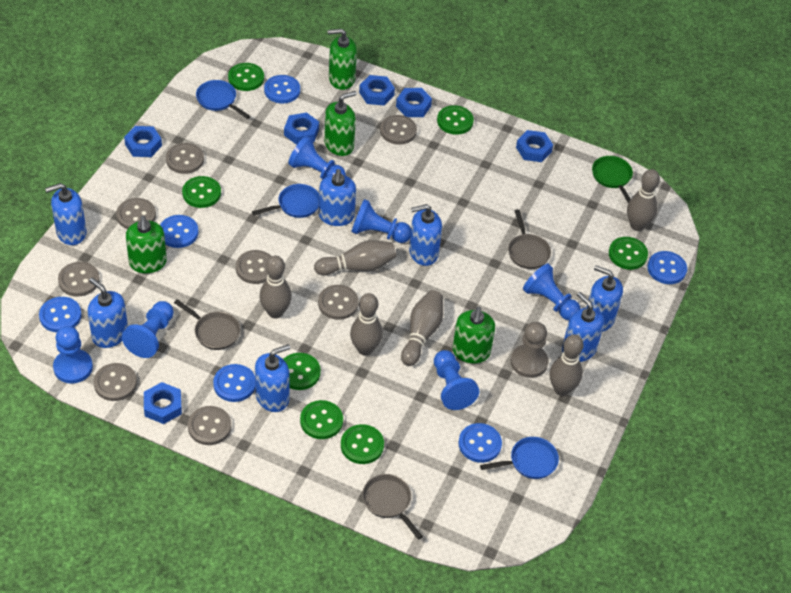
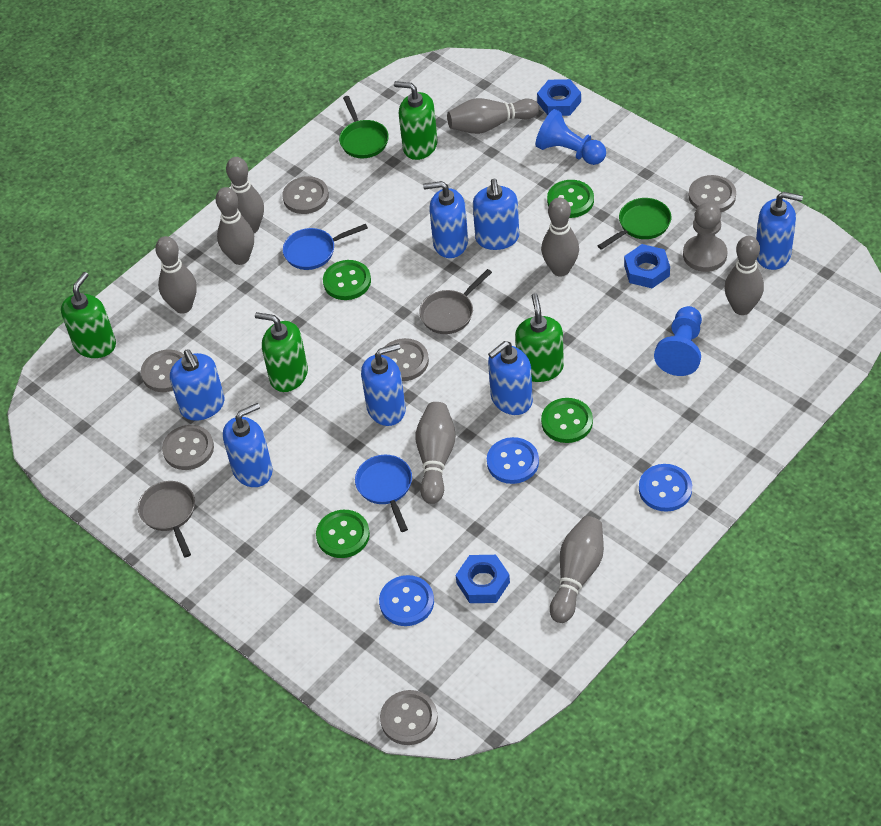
blue button: 6 -> 3
blue nut: 6 -> 3
blue pan: 3 -> 2
blue pawn: 6 -> 2
green button: 7 -> 4
green pan: 1 -> 2
grey bowling pin: 6 -> 8
grey button: 8 -> 6
grey pan: 3 -> 2

